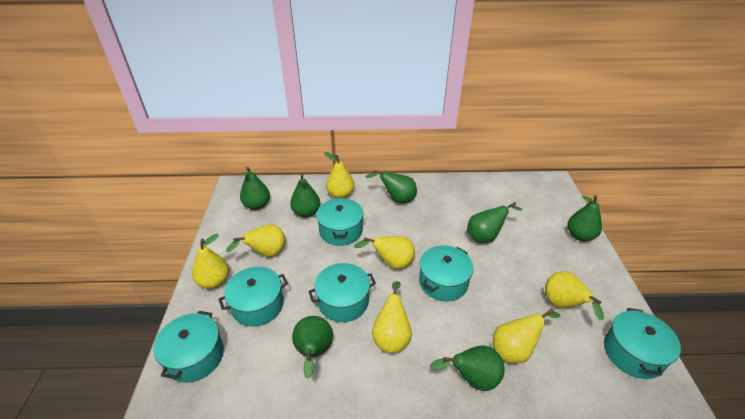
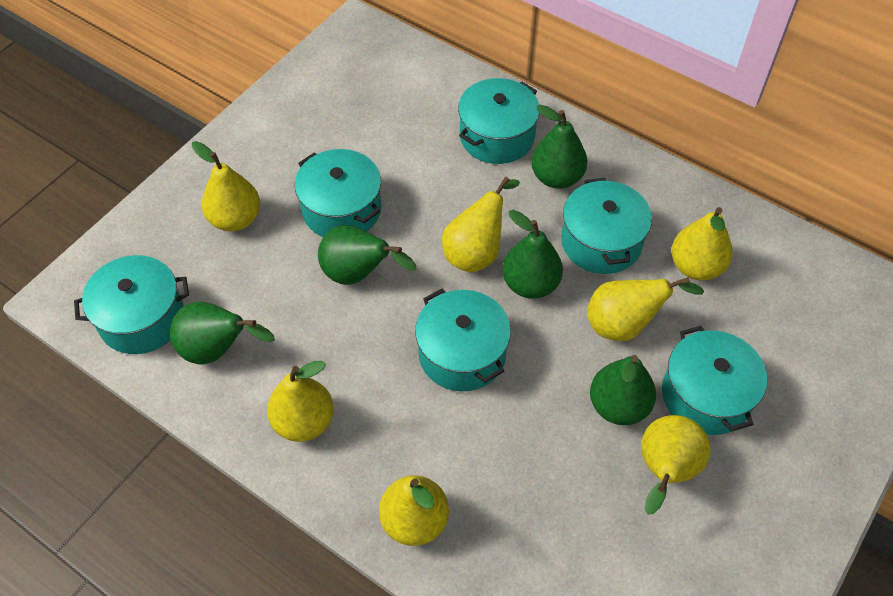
green pear: 7 -> 5

